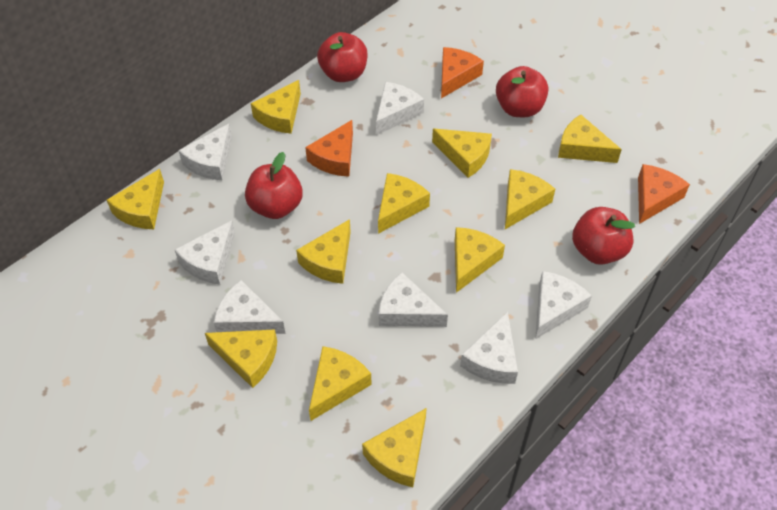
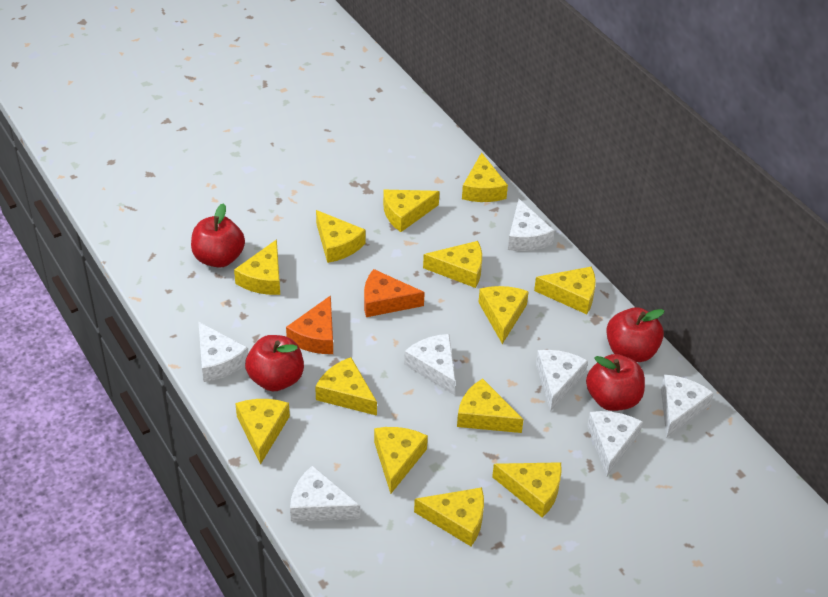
orange cheese: 3 -> 2
yellow cheese: 11 -> 13

